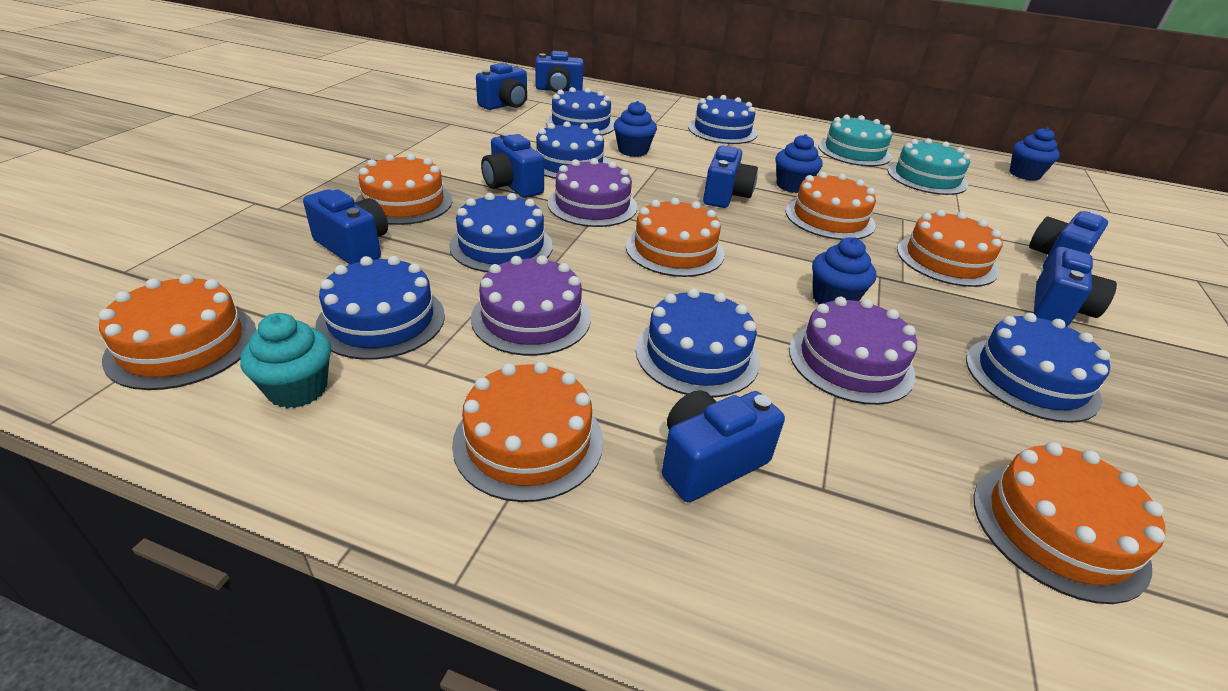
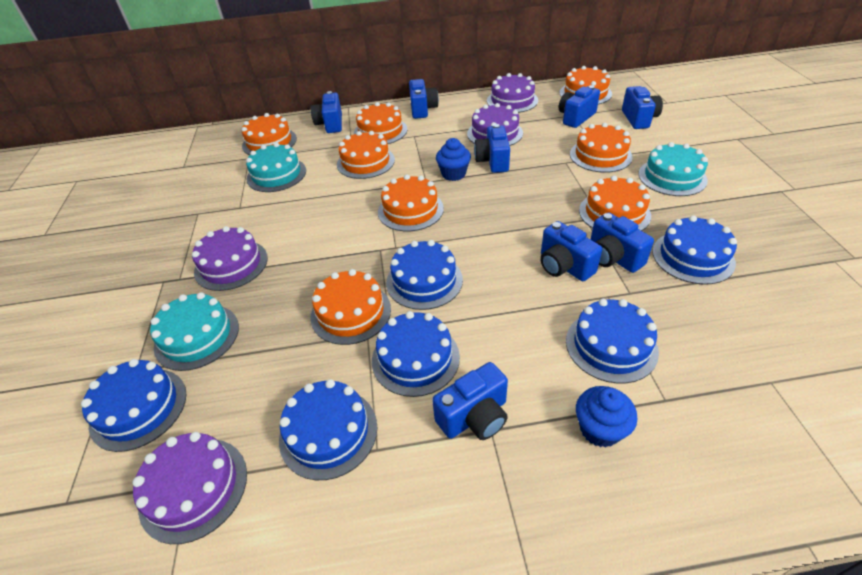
blue cake: 7 -> 6
blue cupcake: 4 -> 2
orange cake: 7 -> 8
purple cake: 3 -> 4
turquoise cake: 2 -> 3
turquoise cupcake: 1 -> 0

